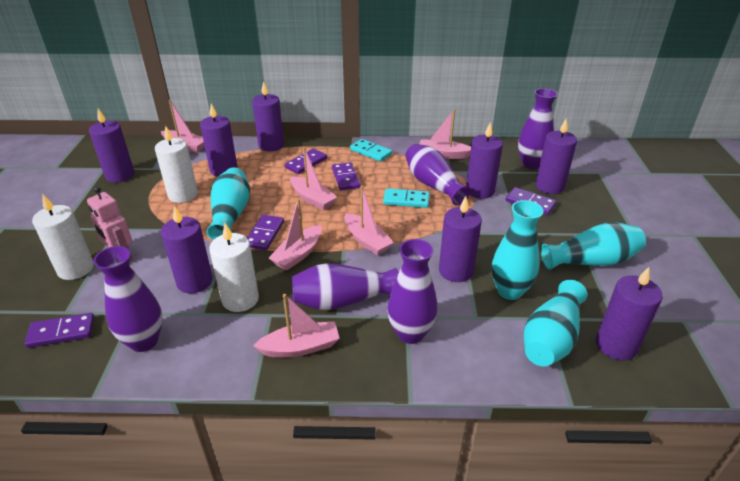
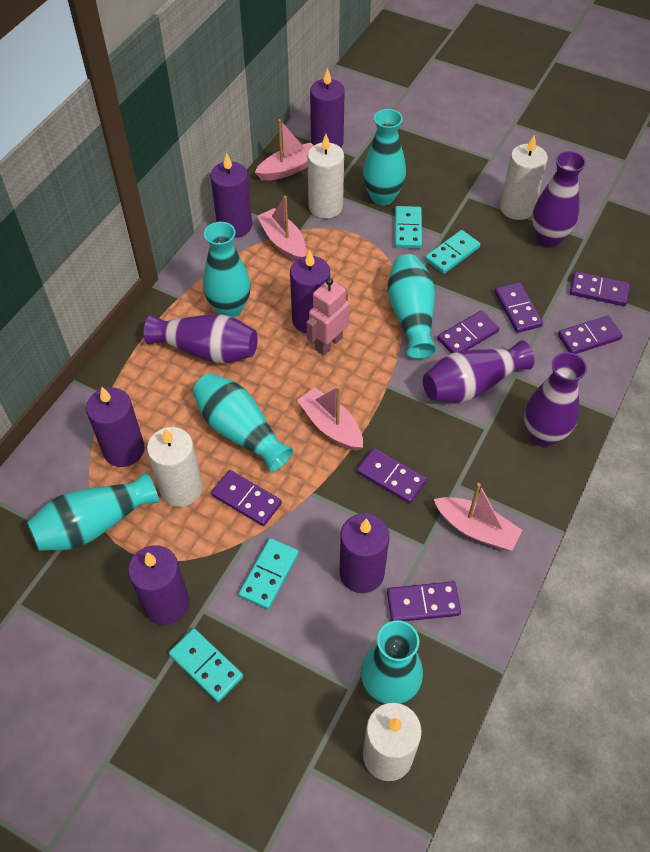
pink boat: 6 -> 4
purple candle: 8 -> 6
purple domino: 5 -> 7
purple vase: 5 -> 4
turquoise domino: 2 -> 4
turquoise vase: 4 -> 6
white candle: 3 -> 4

